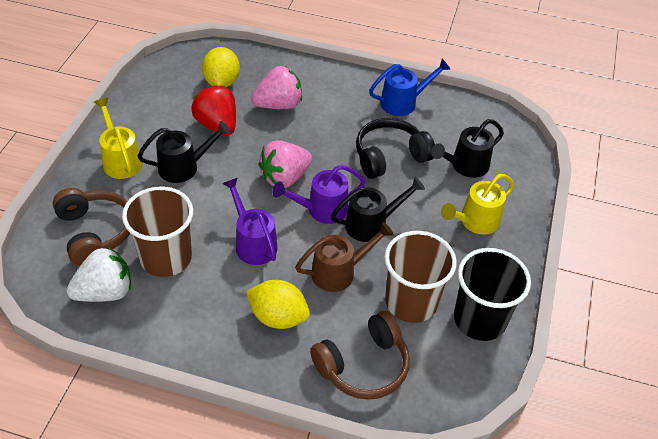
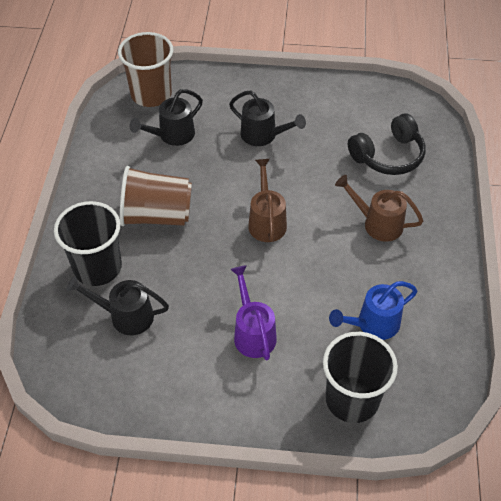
black cup: 1 -> 2
brown headphones: 2 -> 0
brown watering can: 1 -> 2
pink strawberry: 2 -> 0
purple watering can: 2 -> 1
red strawberry: 1 -> 0
white strawberry: 1 -> 0
yellow lemon: 2 -> 0
yellow watering can: 2 -> 0

